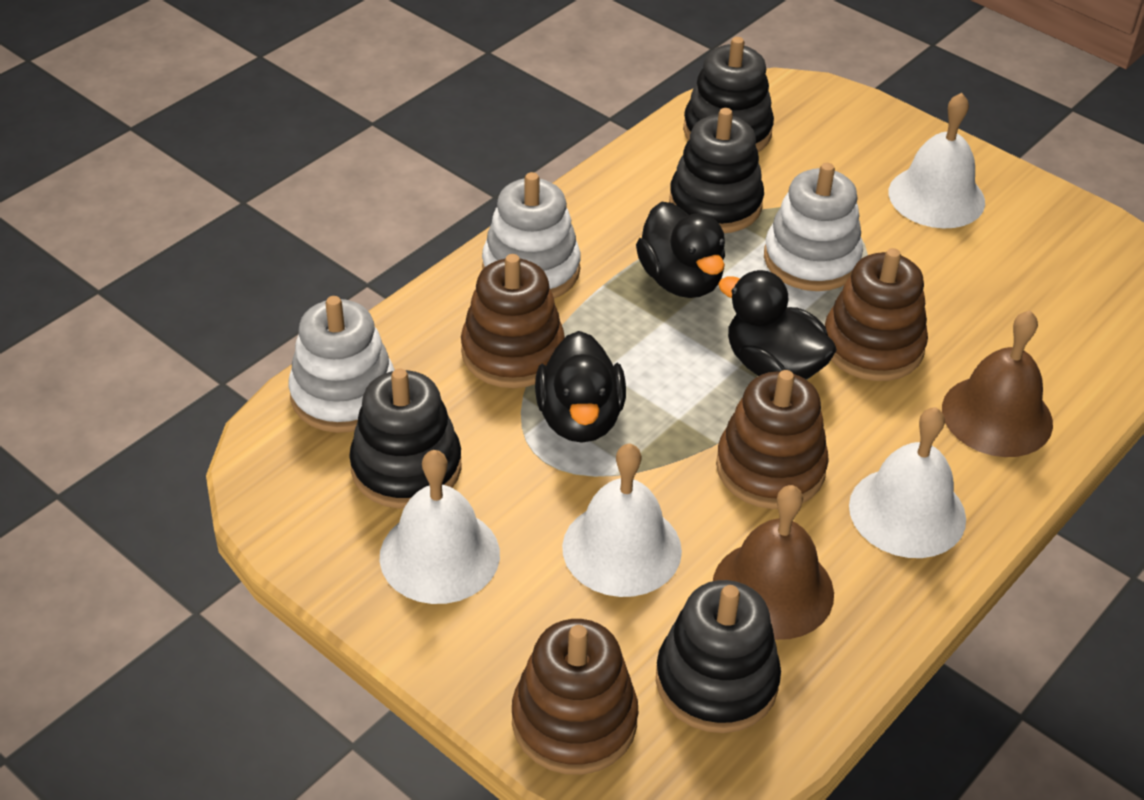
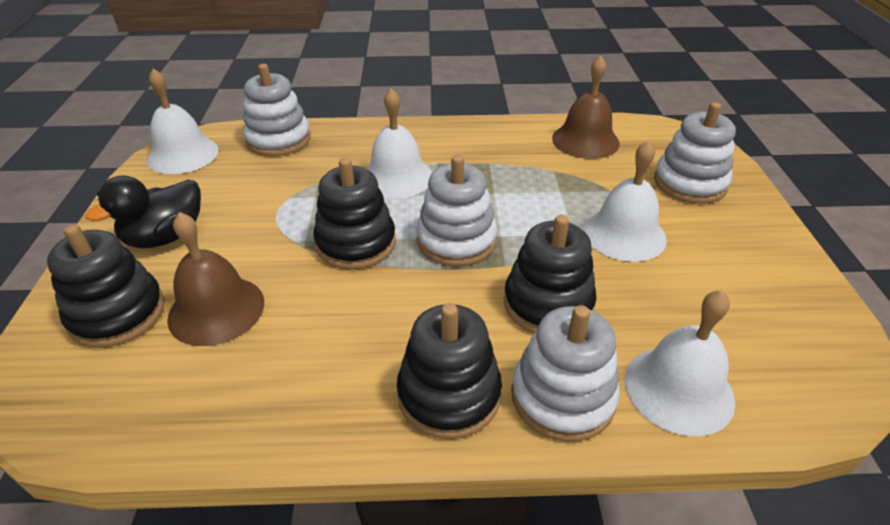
black duck: 3 -> 1
brown stacking toy: 4 -> 0
white stacking toy: 3 -> 4

